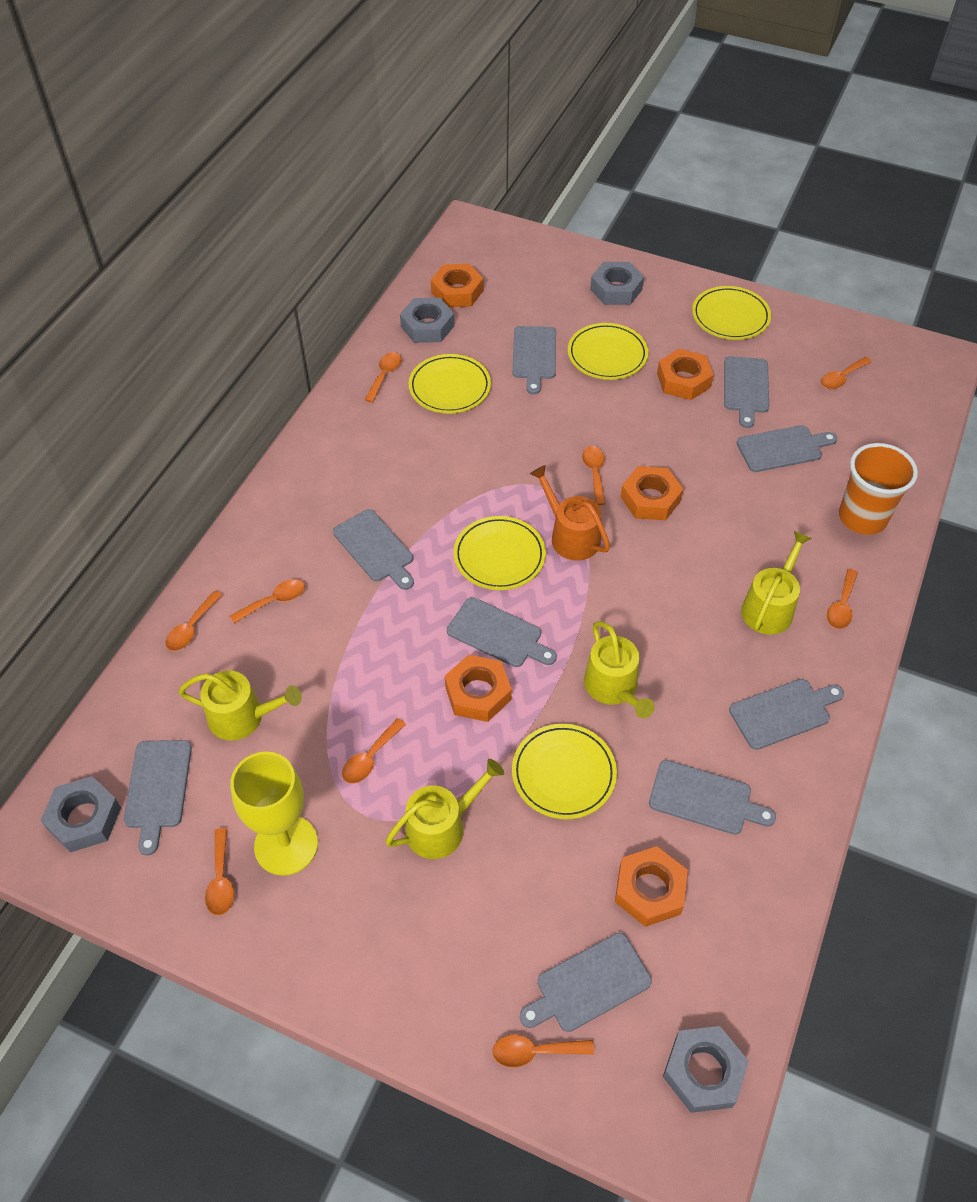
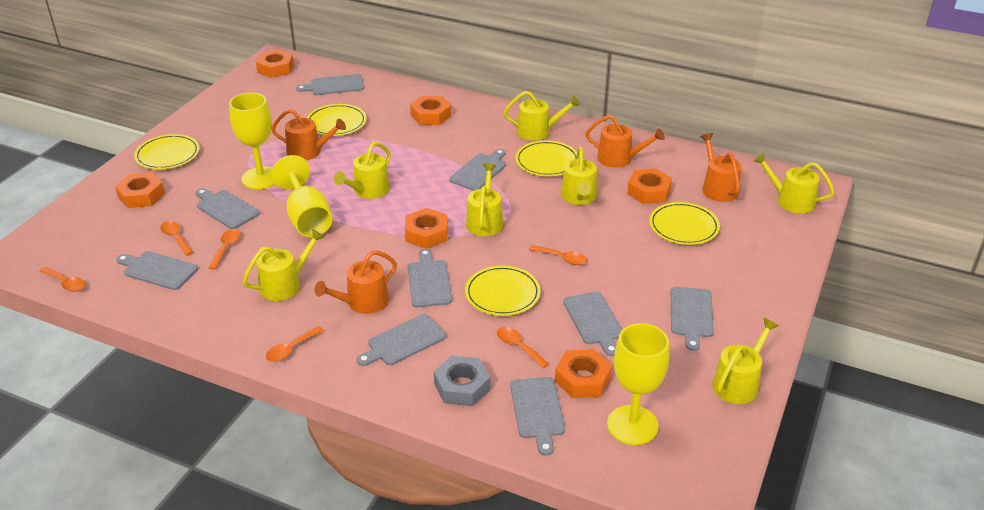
grey nut: 4 -> 1
orange cup: 1 -> 0
orange nut: 5 -> 6
orange spoon: 9 -> 6
orange watering can: 1 -> 4
yellow goblet: 1 -> 3
yellow watering can: 4 -> 7

